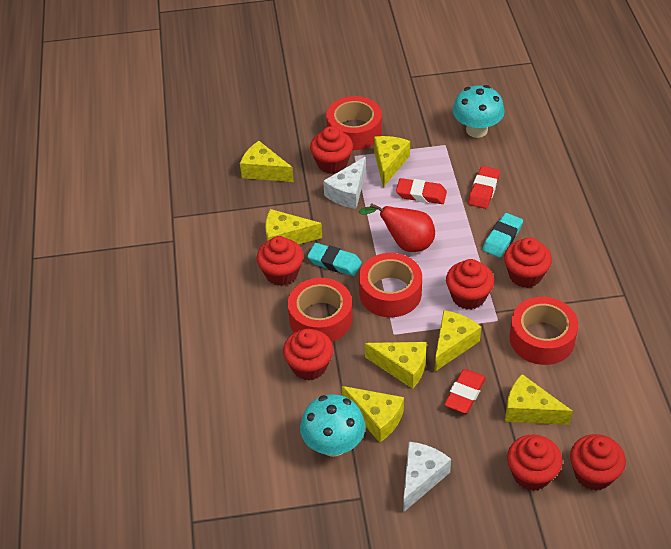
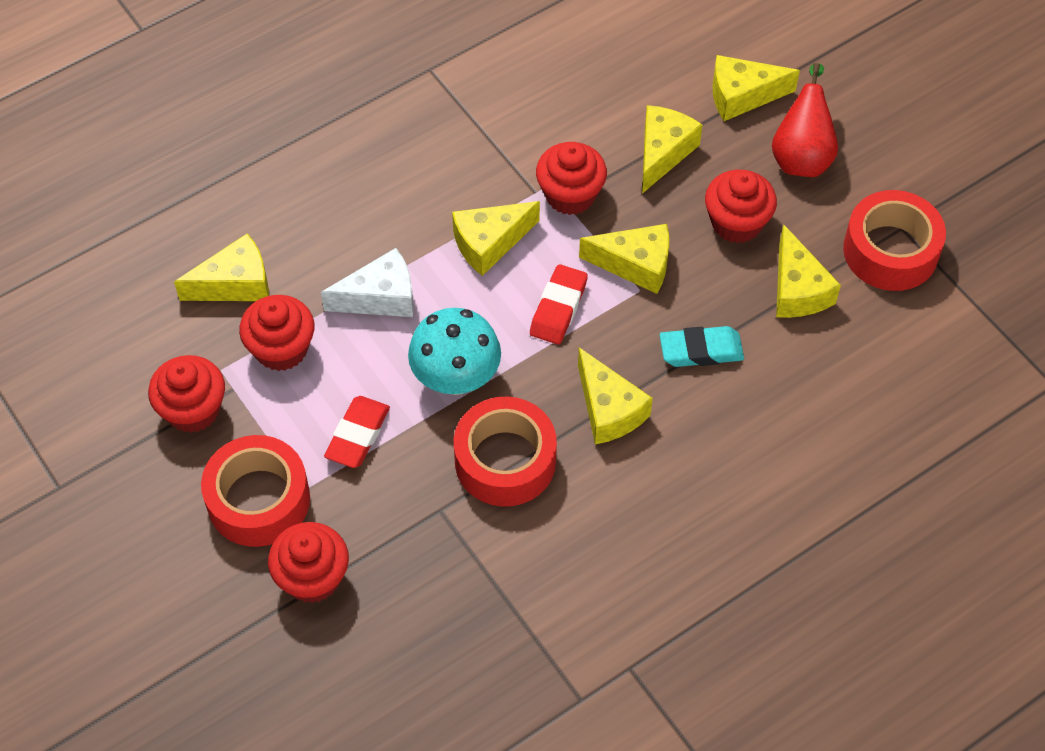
red cupcake: 7 -> 5
red eraser: 3 -> 2
red tape: 4 -> 3
turquoise eraser: 2 -> 1
turquoise mushroom: 2 -> 1
white cheese: 2 -> 1

